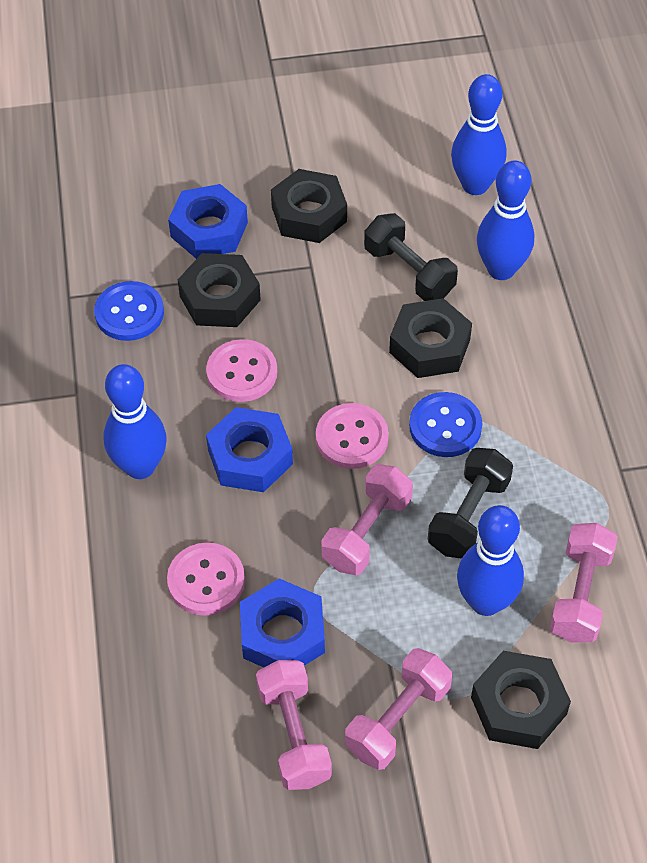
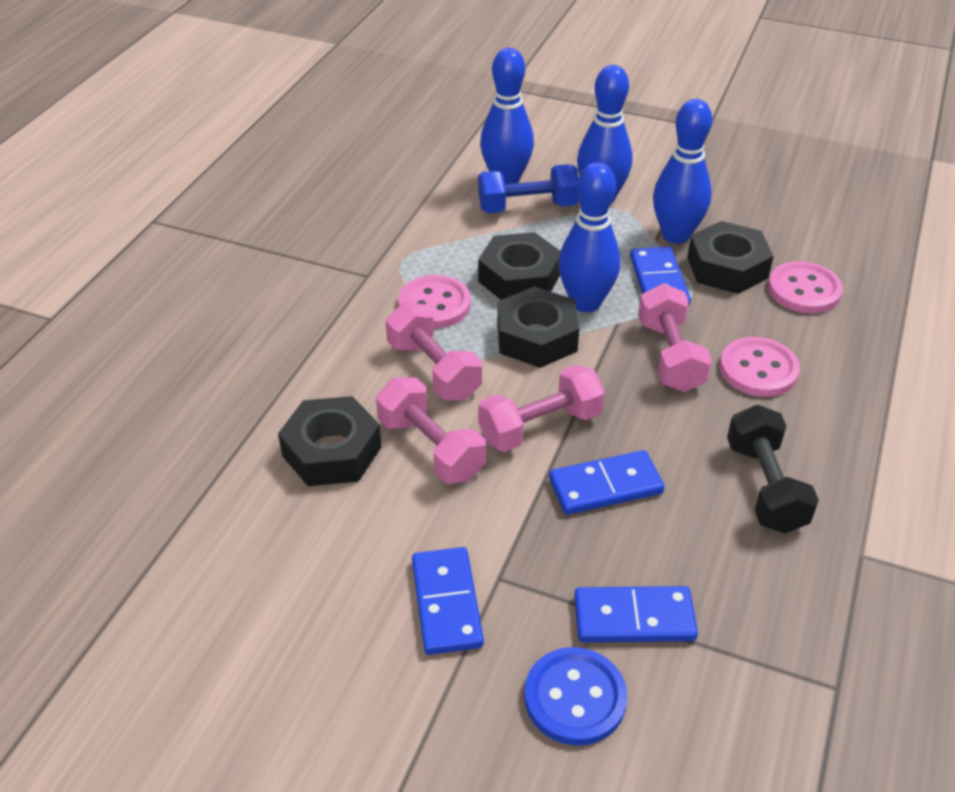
black dumbbell: 2 -> 1
blue button: 2 -> 1
blue domino: 0 -> 4
blue dumbbell: 0 -> 1
blue nut: 3 -> 0

